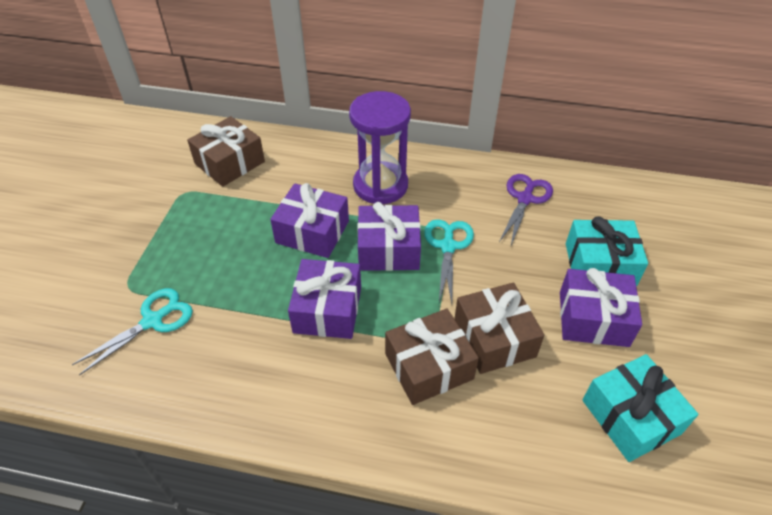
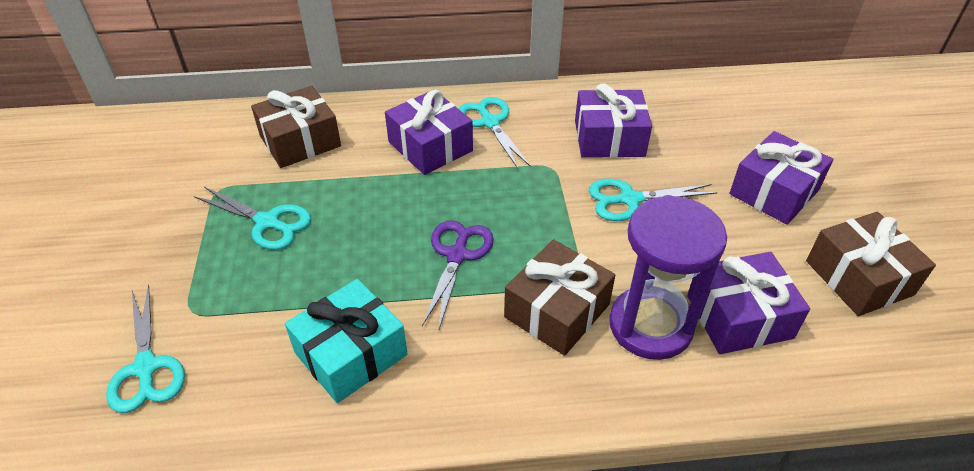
turquoise gift: 2 -> 1
turquoise scissors: 2 -> 4

